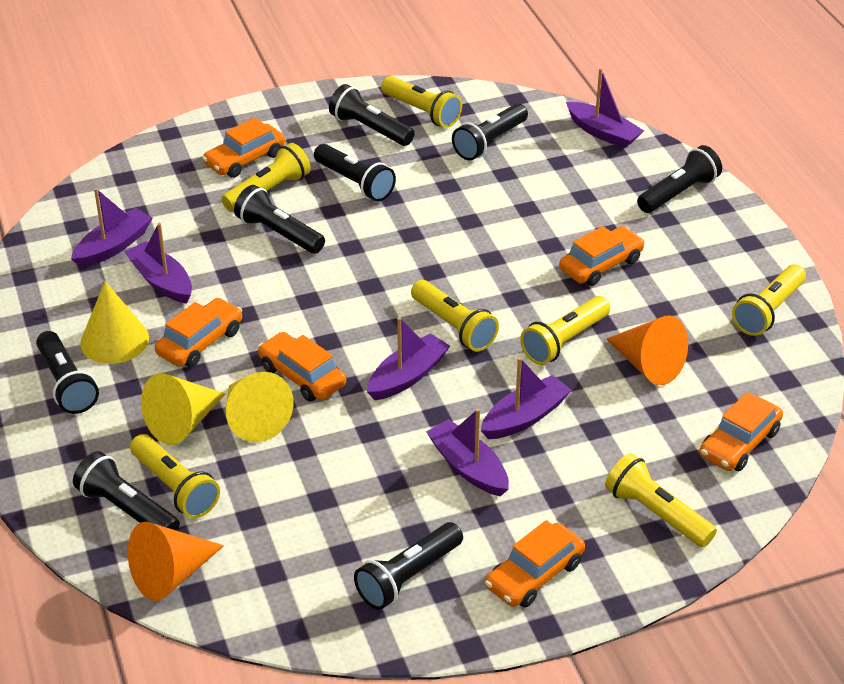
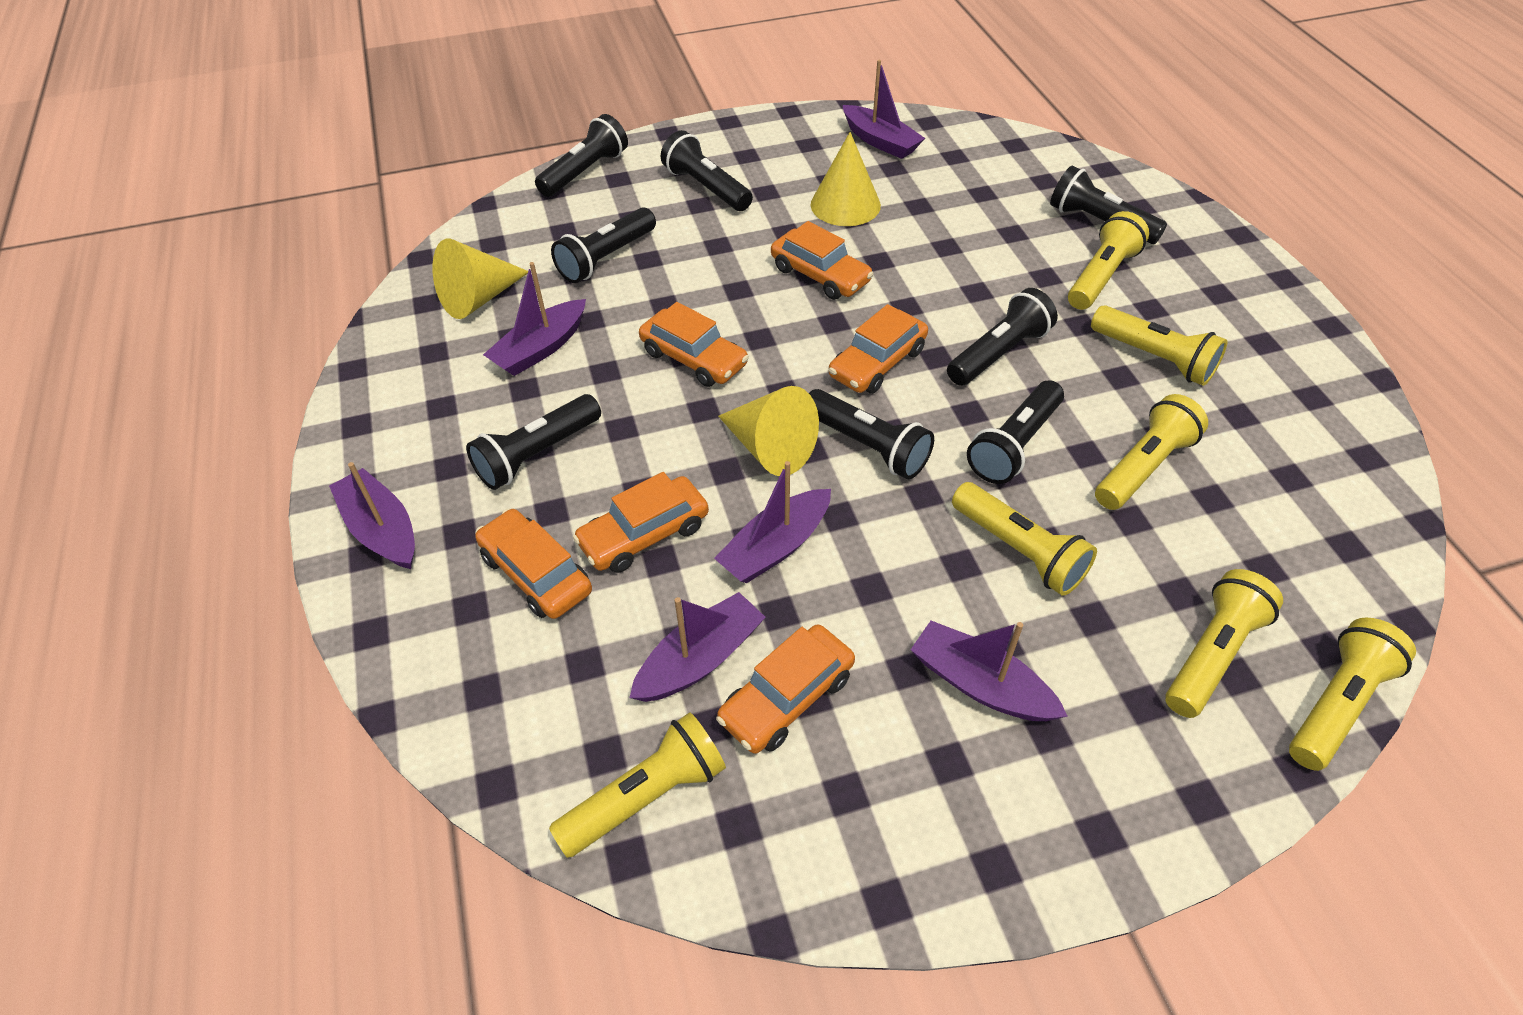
orange cone: 2 -> 0

